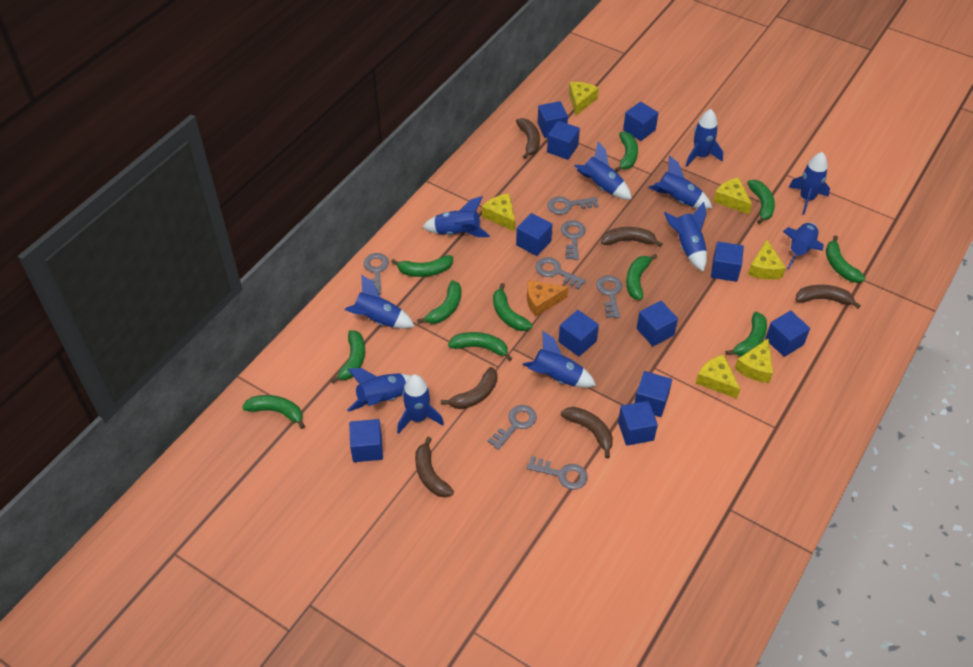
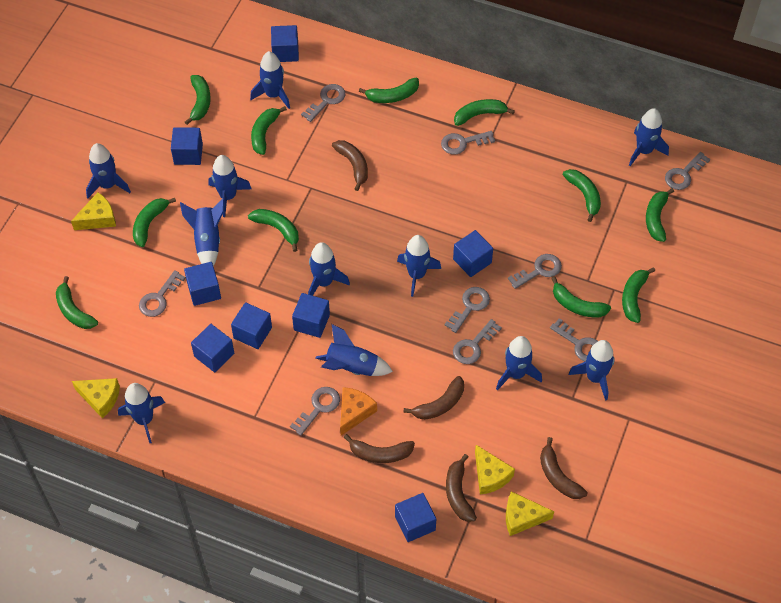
blue cube: 11 -> 8
brown banana: 6 -> 5
grey key: 7 -> 9
yellow cheese: 6 -> 4

